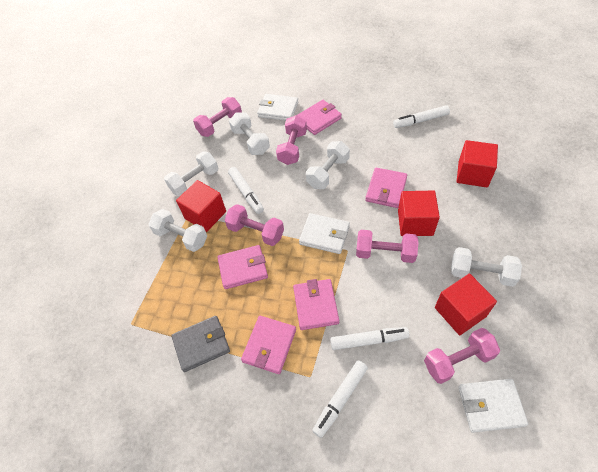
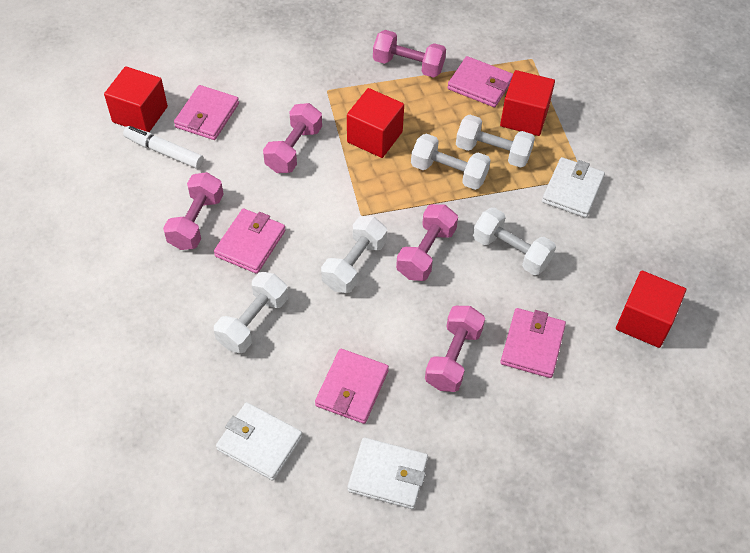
grey wallet: 1 -> 0
white marker: 4 -> 1

